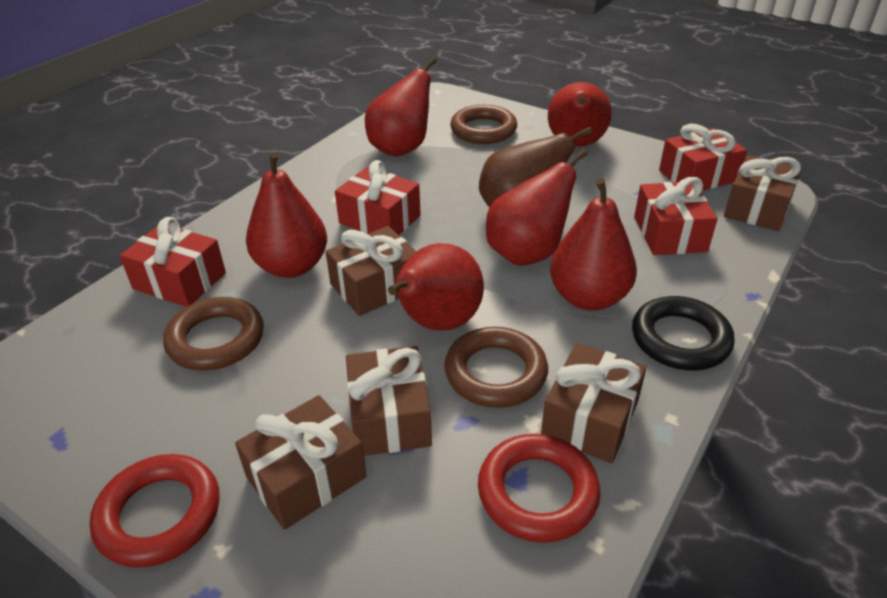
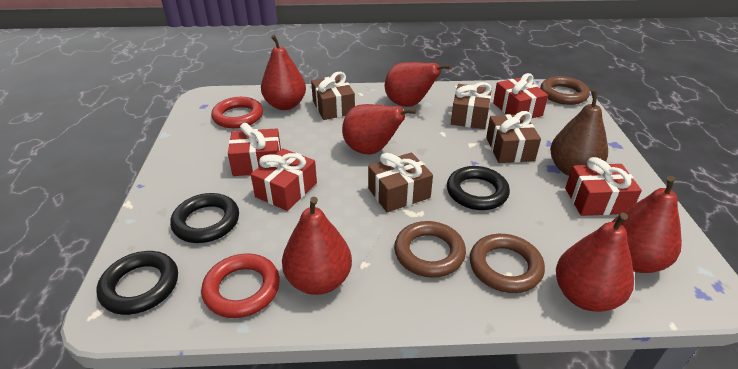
black ring: 1 -> 3
brown gift: 5 -> 4

